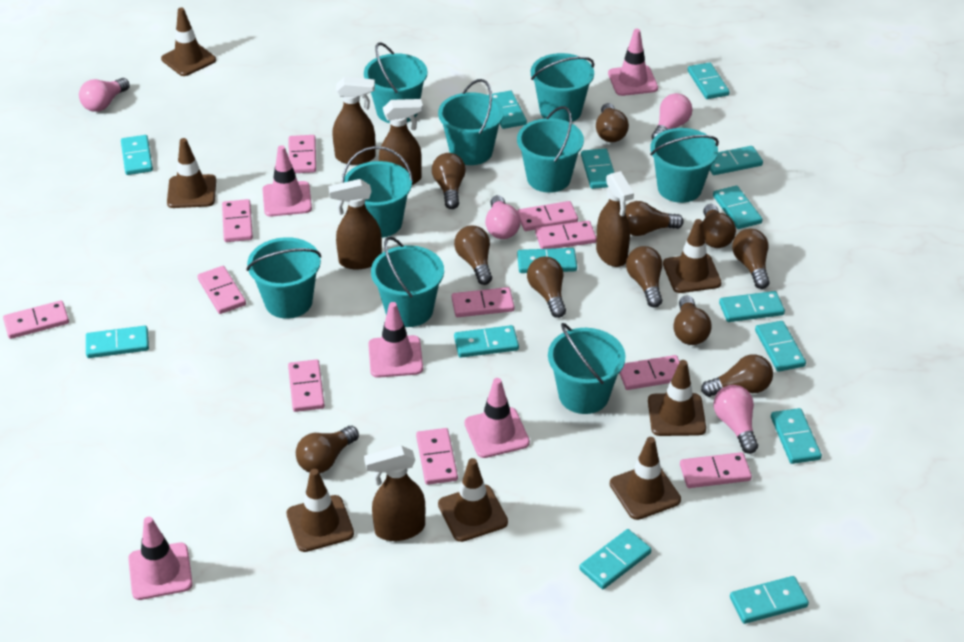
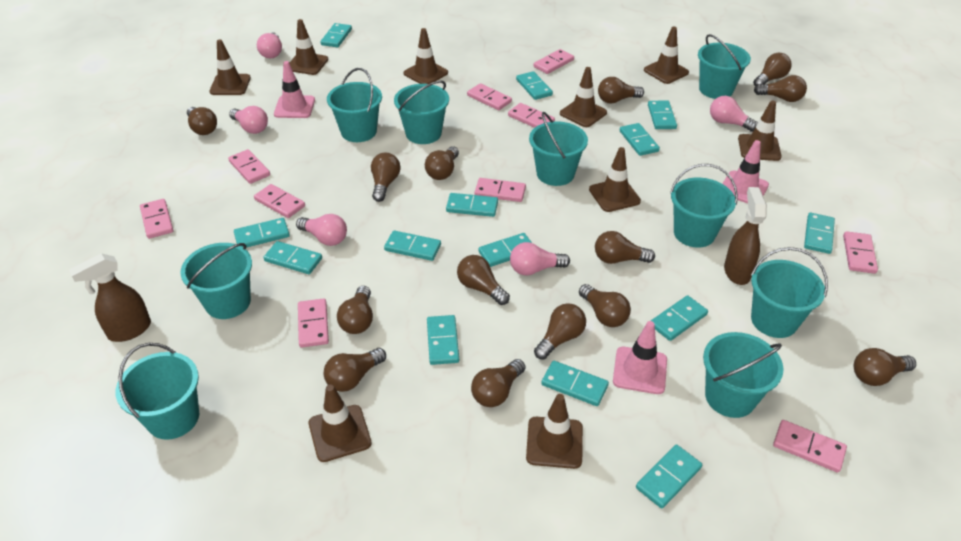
brown light bulb: 11 -> 14
brown spray bottle: 5 -> 2
brown traffic cone: 7 -> 9
pink domino: 11 -> 10
pink light bulb: 4 -> 5
pink traffic cone: 5 -> 3

